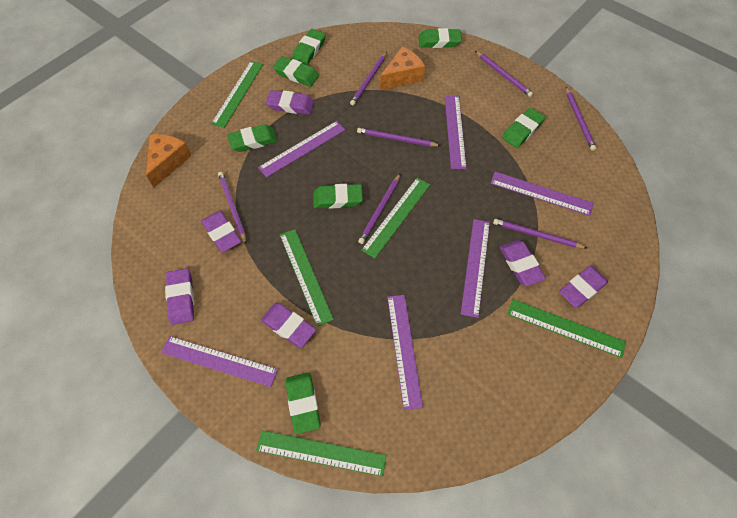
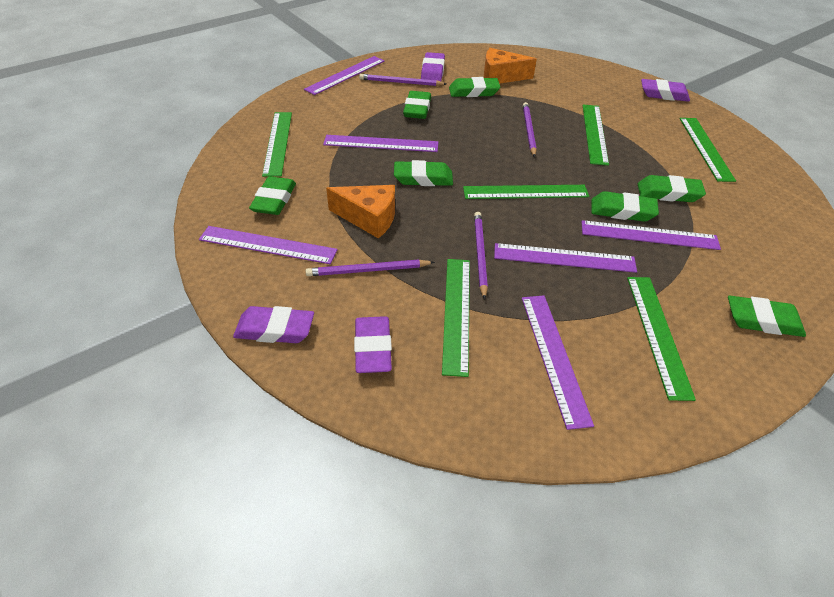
green ruler: 5 -> 6
purple eraser: 6 -> 4
purple pencil: 7 -> 4

